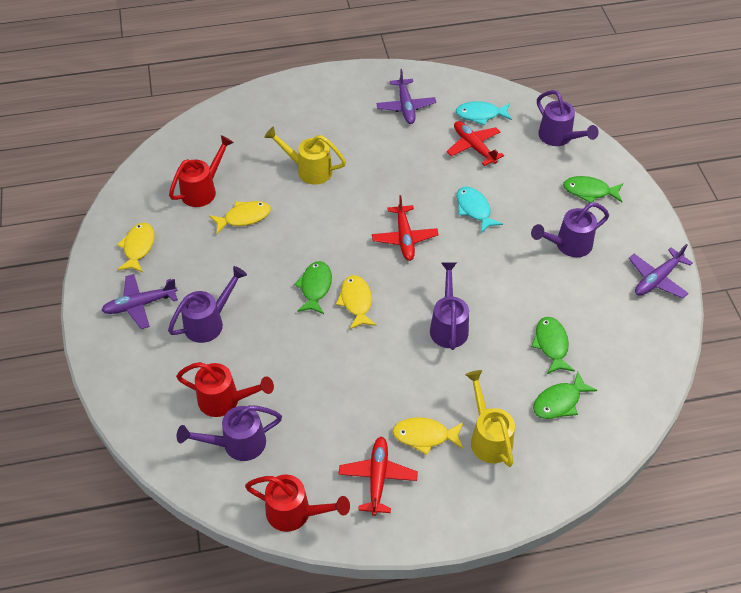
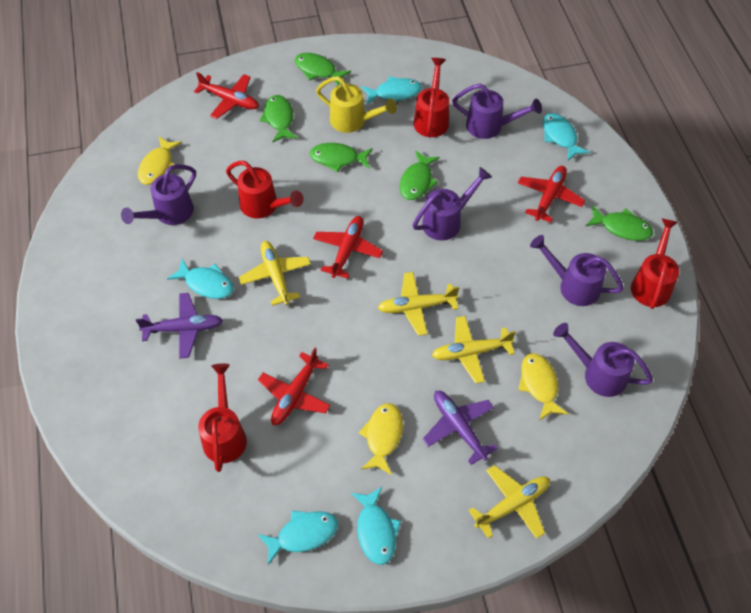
green fish: 4 -> 5
purple plane: 3 -> 2
red plane: 3 -> 4
red watering can: 3 -> 4
turquoise fish: 2 -> 5
yellow fish: 4 -> 3
yellow plane: 0 -> 4
yellow watering can: 2 -> 1

